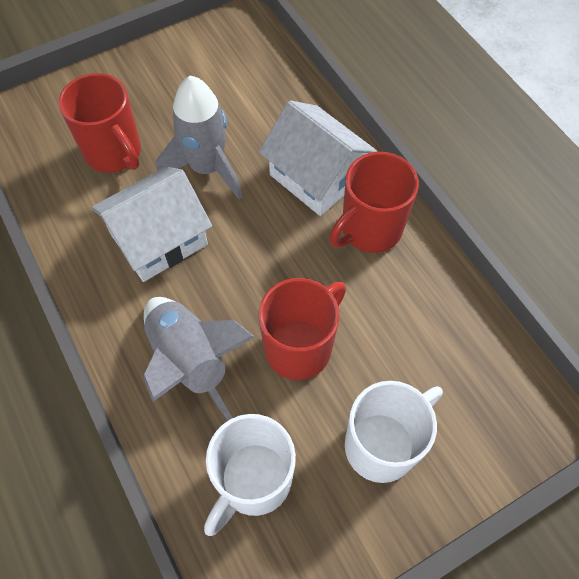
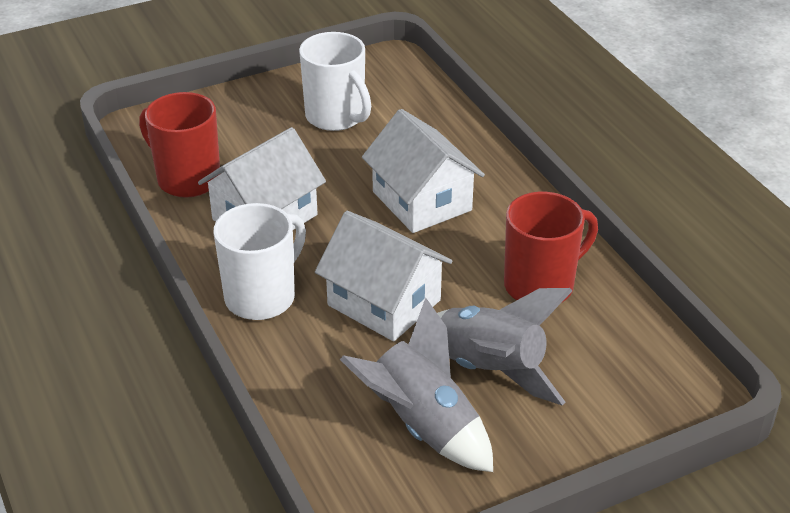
red mug: 3 -> 2
white house: 2 -> 3

